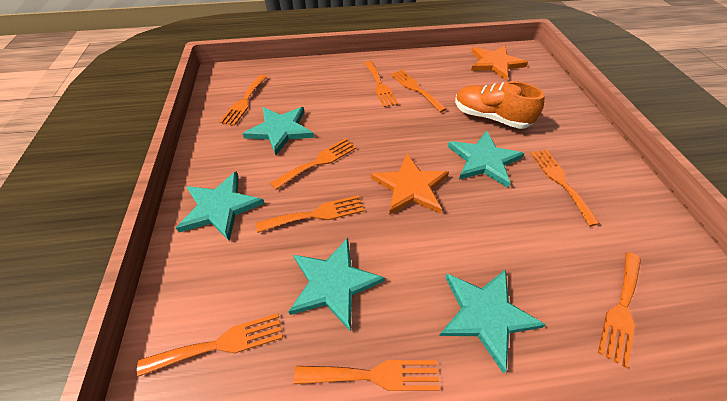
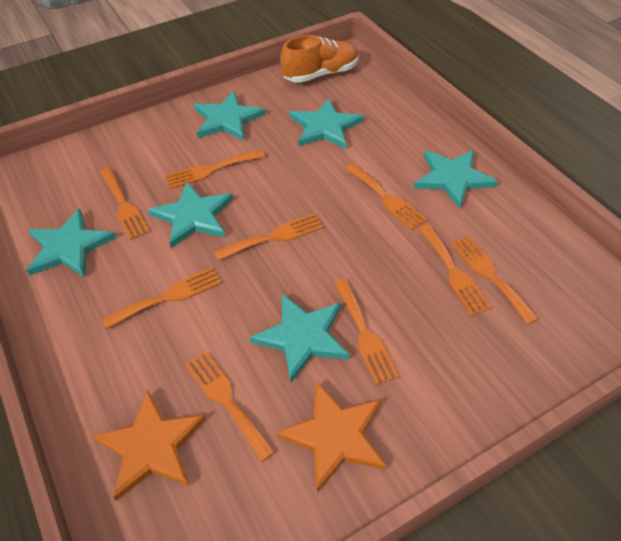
turquoise star: 5 -> 6

